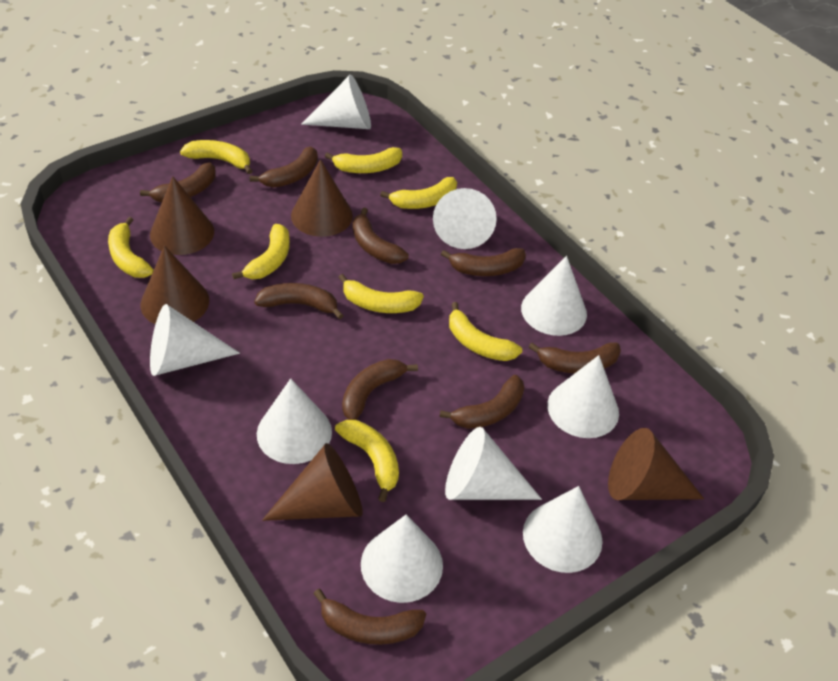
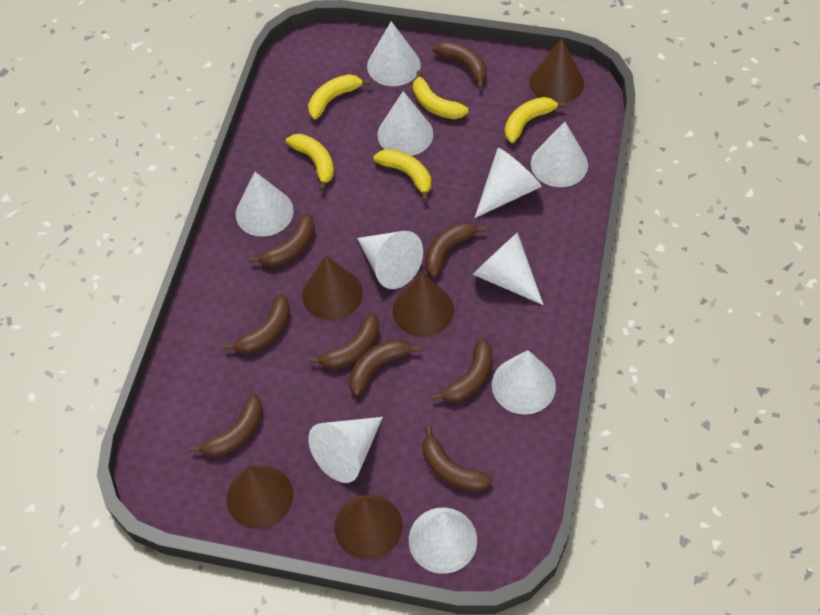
white cone: 9 -> 10
yellow banana: 8 -> 5

